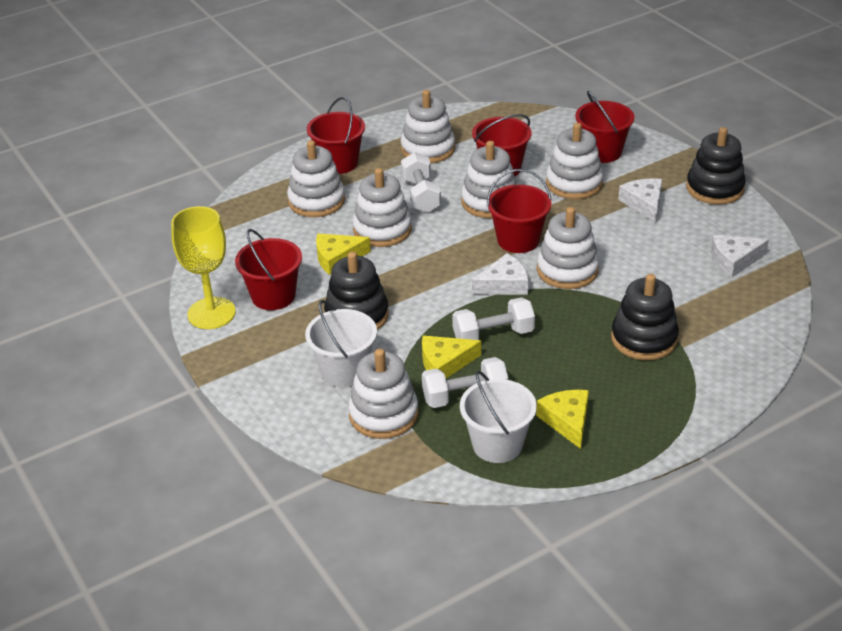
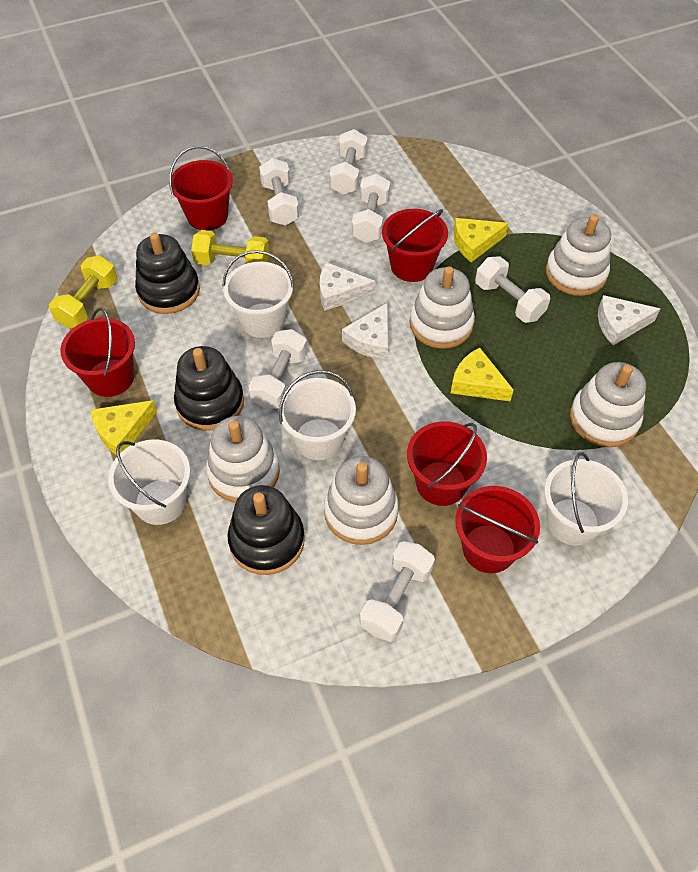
white bucket: 2 -> 4
white dumbbell: 3 -> 6
white stacking toy: 7 -> 5
yellow dumbbell: 0 -> 2
yellow goblet: 1 -> 0

